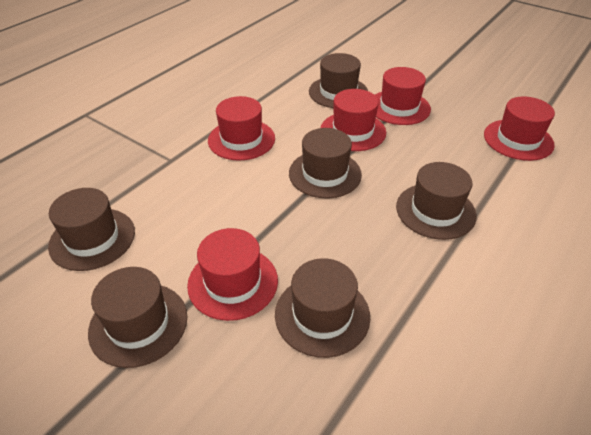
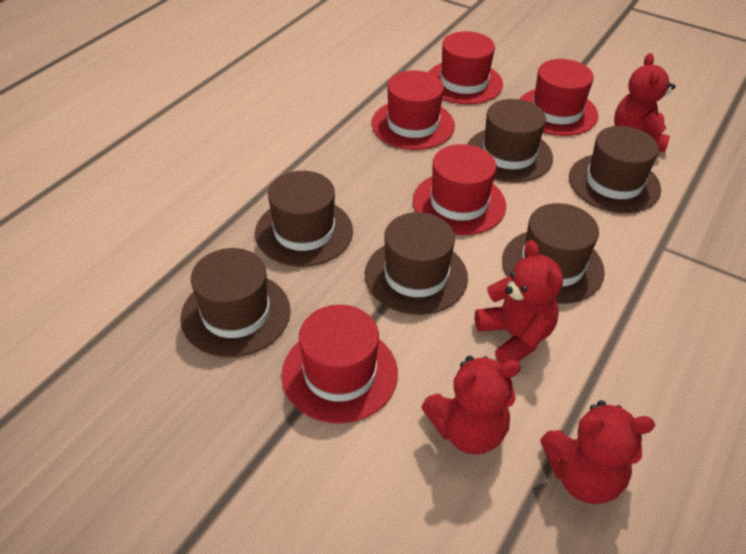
red teddy bear: 0 -> 4

